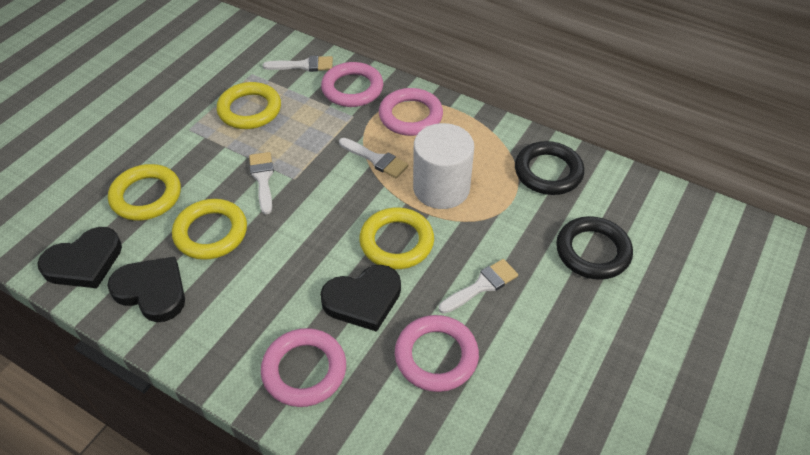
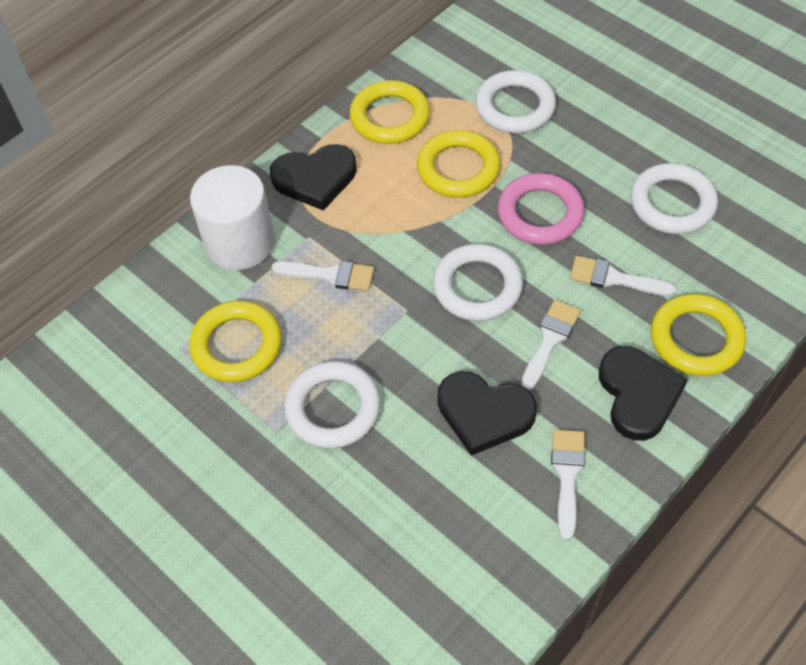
black ring: 2 -> 0
pink ring: 4 -> 1
white ring: 0 -> 4

